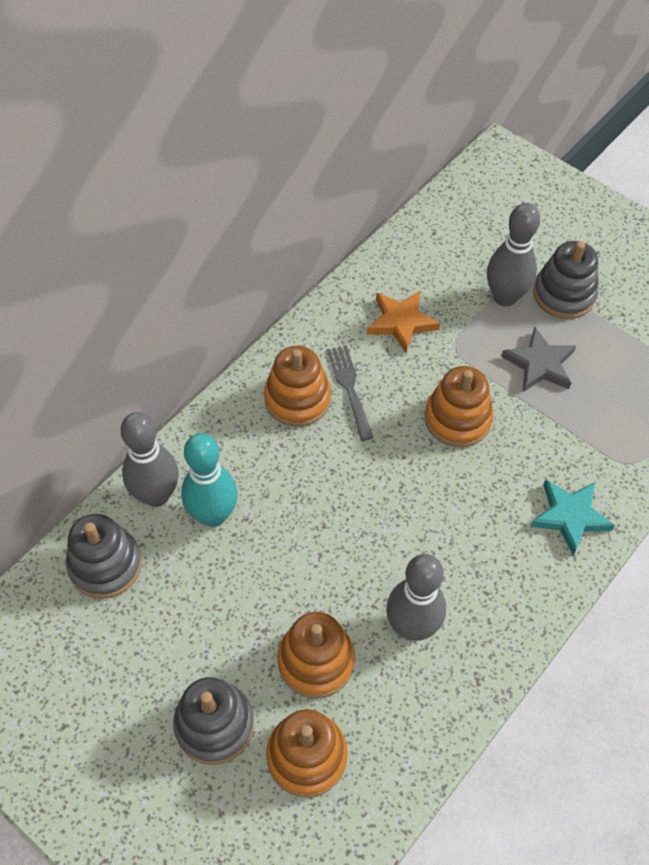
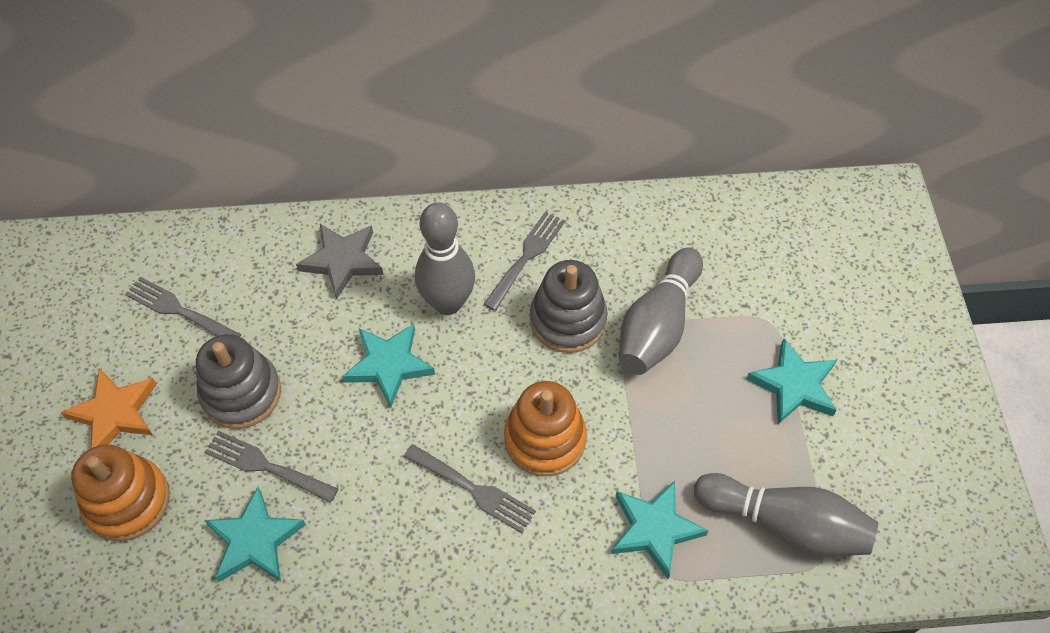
grey fork: 1 -> 4
grey stacking toy: 3 -> 2
orange stacking toy: 4 -> 2
turquoise bowling pin: 1 -> 0
turquoise star: 1 -> 4

